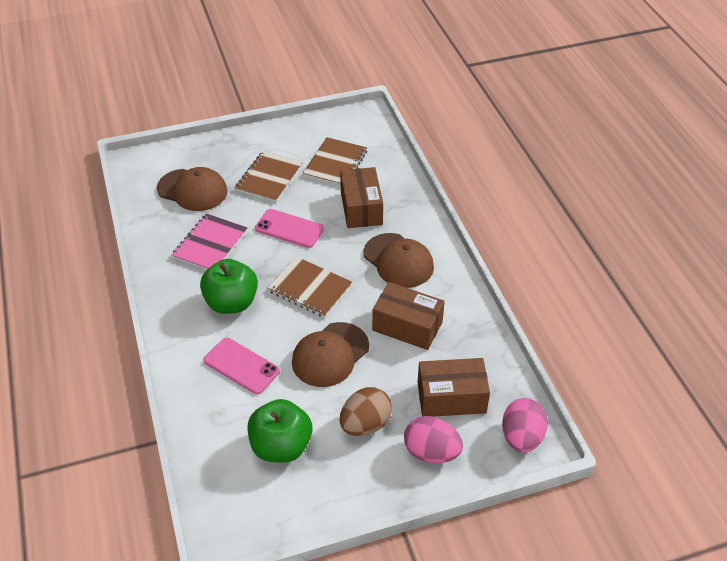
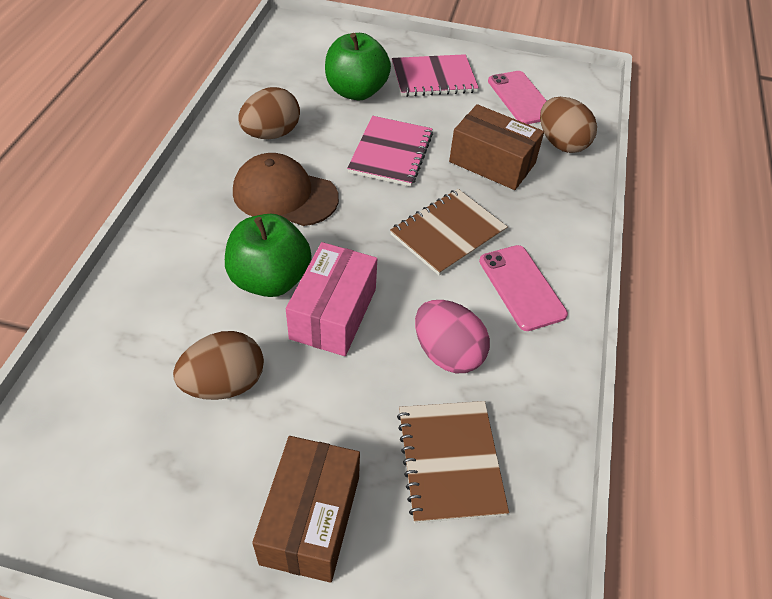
brown box: 3 -> 2
brown cap: 3 -> 1
brown egg: 1 -> 3
brown notebook: 3 -> 2
pink box: 0 -> 1
pink egg: 2 -> 1
pink notebook: 1 -> 2

